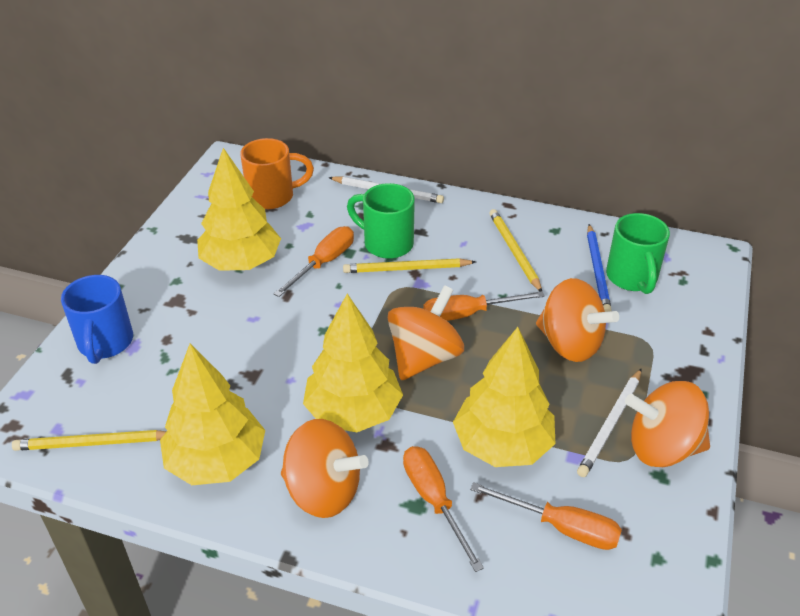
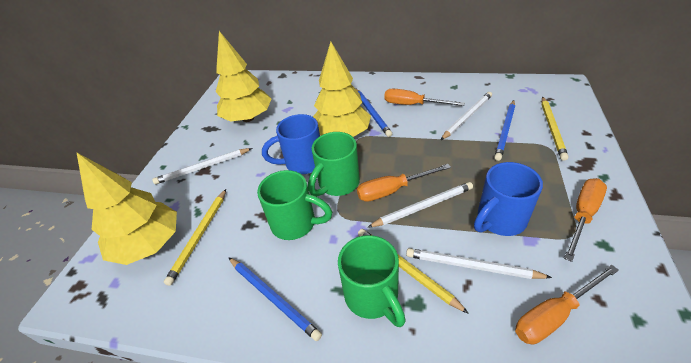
blue mug: 1 -> 2
blue pencil: 1 -> 3
green mug: 2 -> 3
orange mug: 1 -> 0
orange spinning top: 4 -> 0
white pencil: 2 -> 4
yellow tree: 4 -> 3

